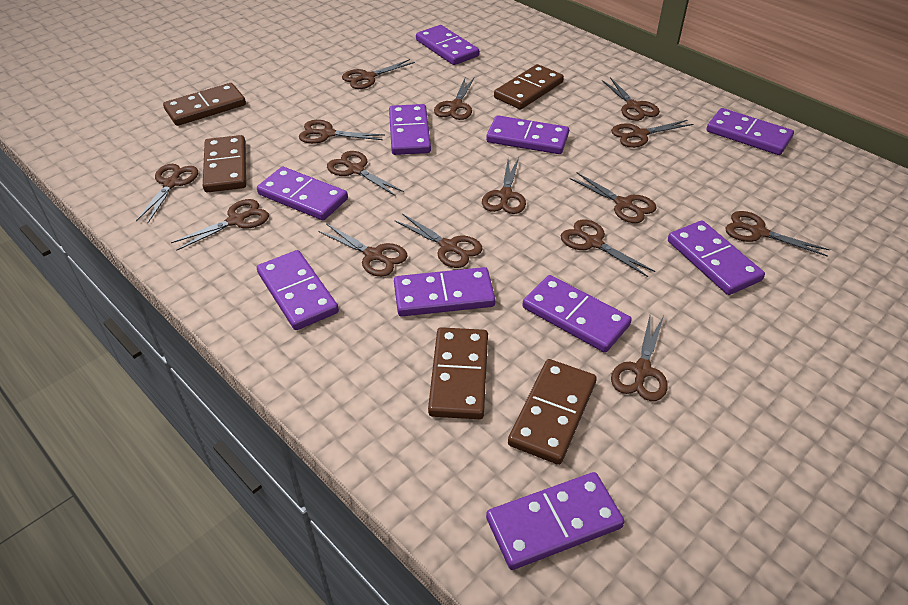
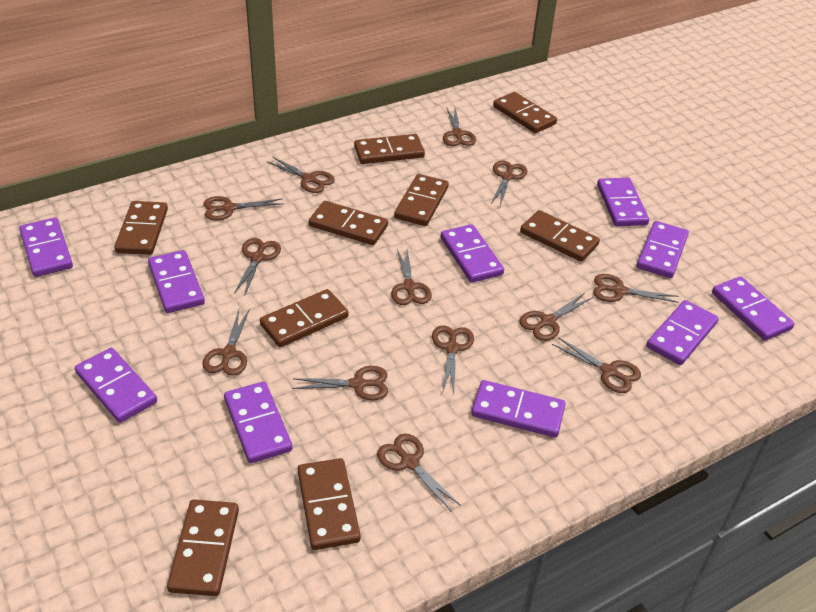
brown domino: 5 -> 9
brown scissors: 15 -> 13

